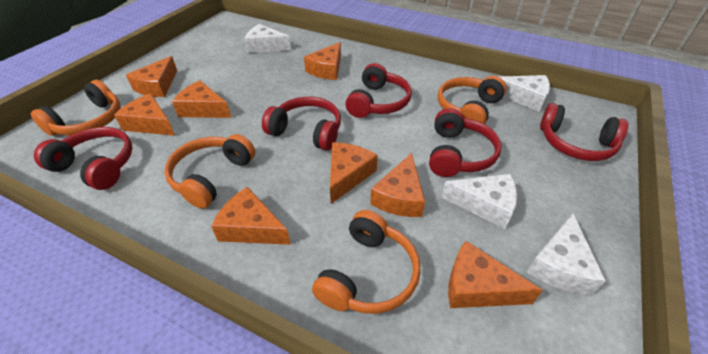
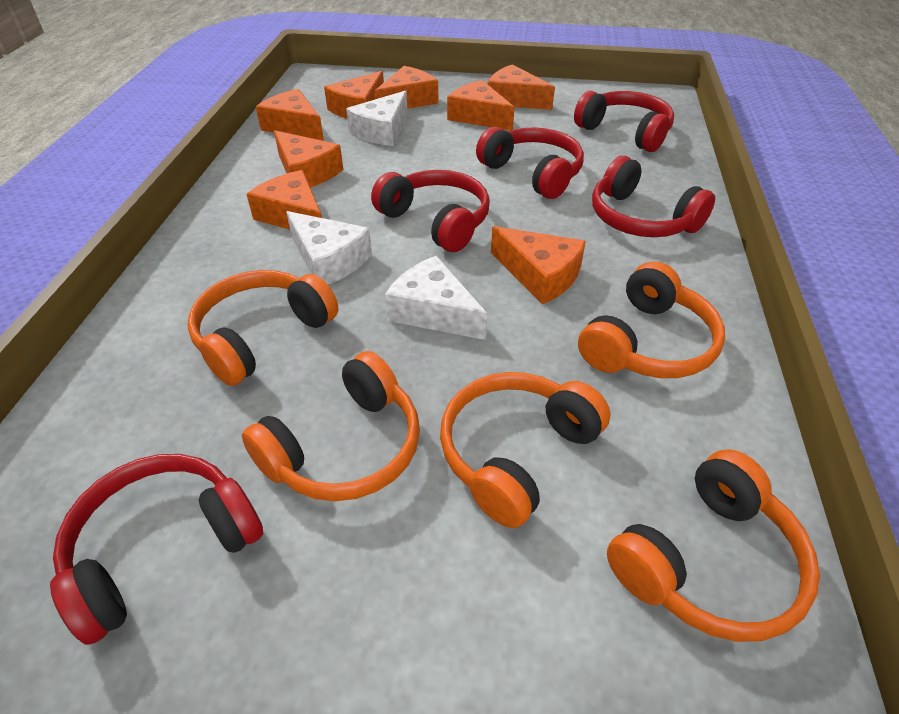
orange headphones: 4 -> 5
white cheese: 4 -> 3

